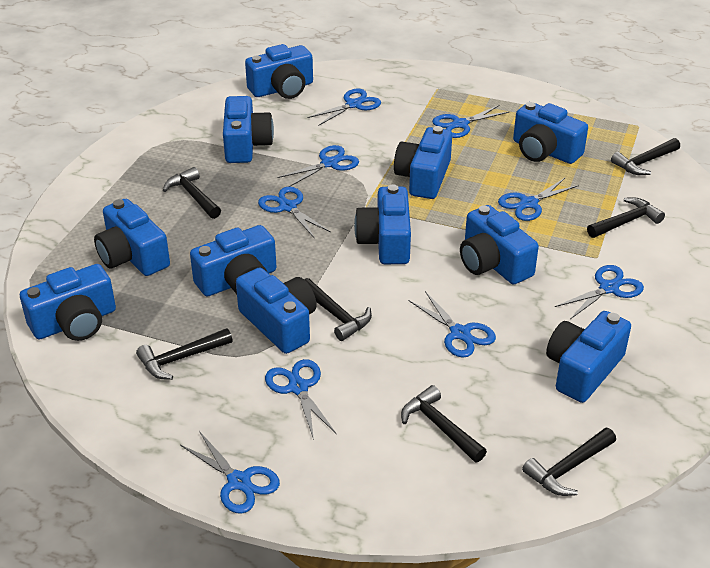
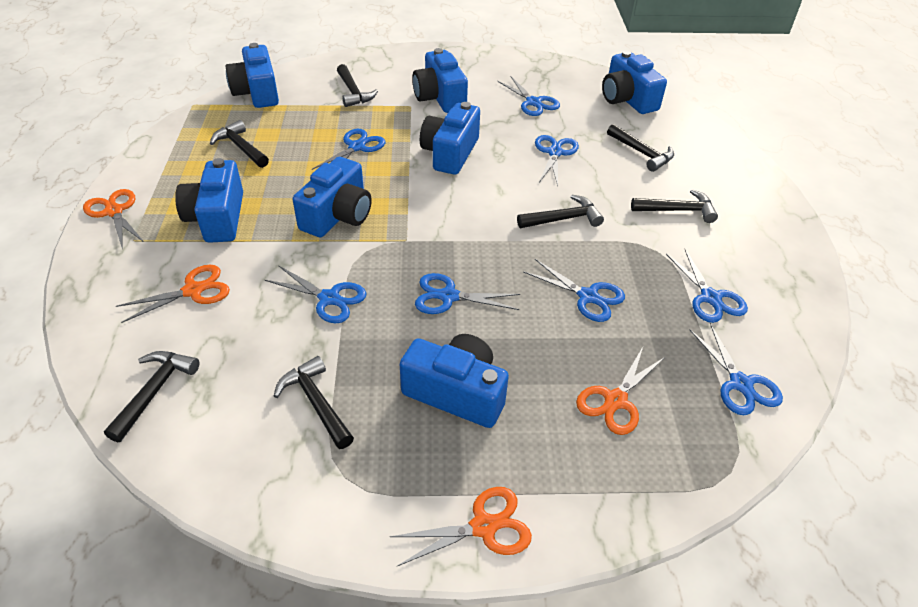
blue camera: 11 -> 7
blue scissors: 9 -> 8
orange scissors: 0 -> 4

